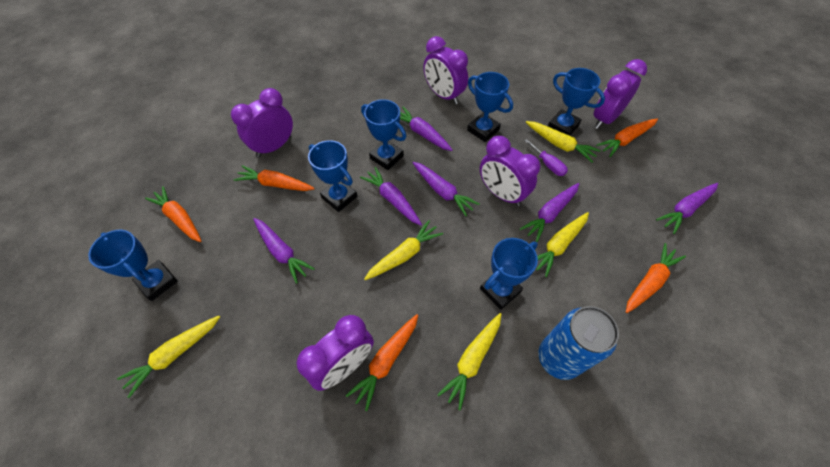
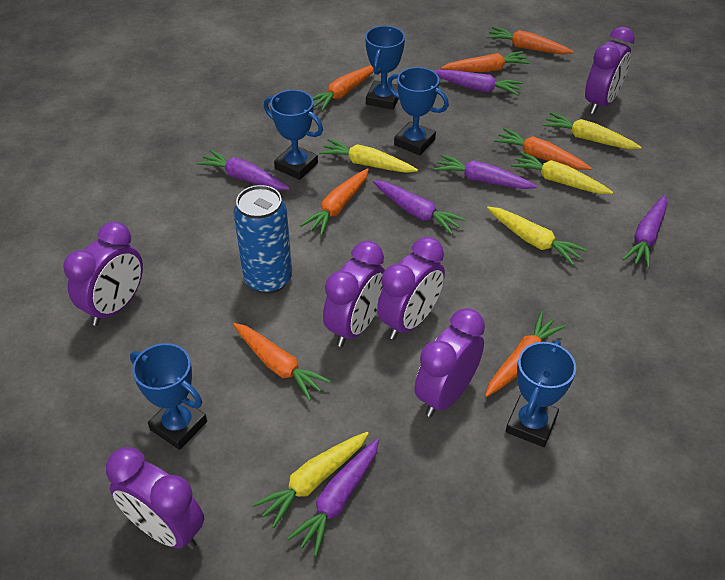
blue trophy: 6 -> 5
orange carrot: 5 -> 7
purple clock: 5 -> 6
purple screwdriver: 1 -> 0

